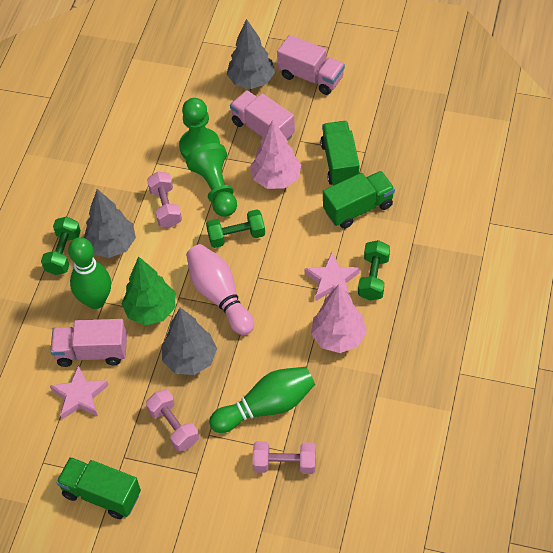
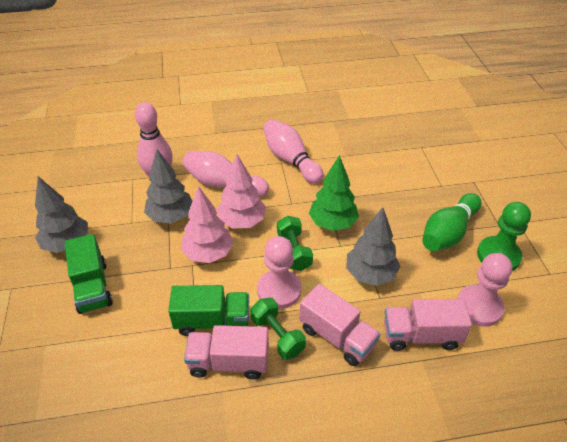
green bowling pin: 2 -> 1
green dumbbell: 3 -> 2
green pawn: 2 -> 1
green truck: 3 -> 2
pink bowling pin: 1 -> 3
pink dumbbell: 3 -> 0
pink pawn: 0 -> 2
pink star: 2 -> 0

